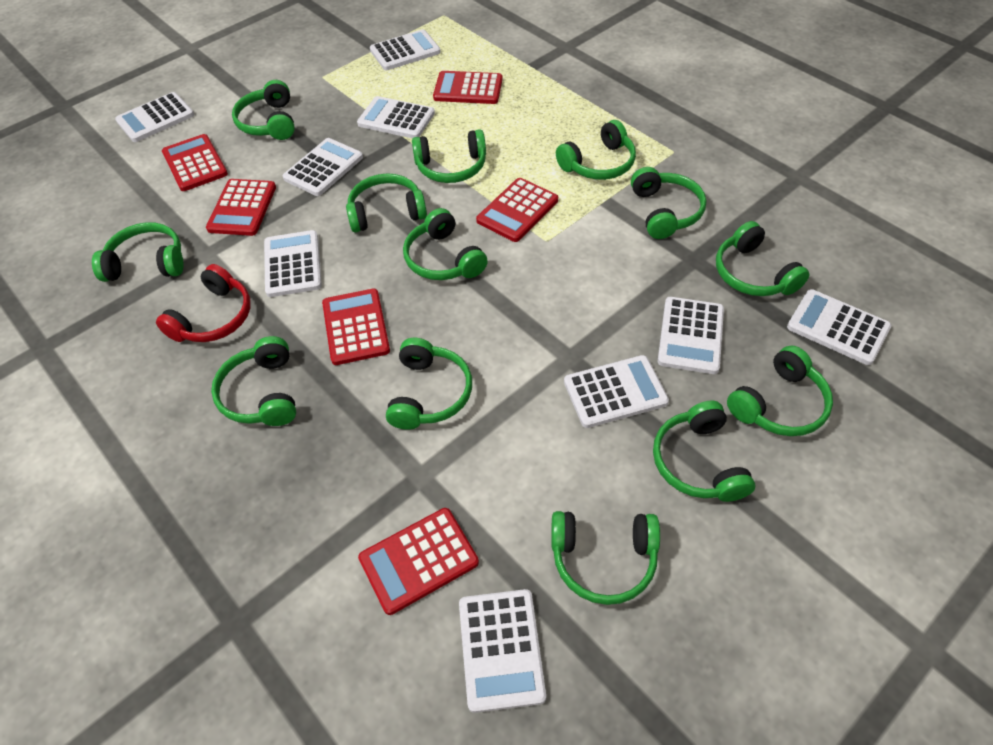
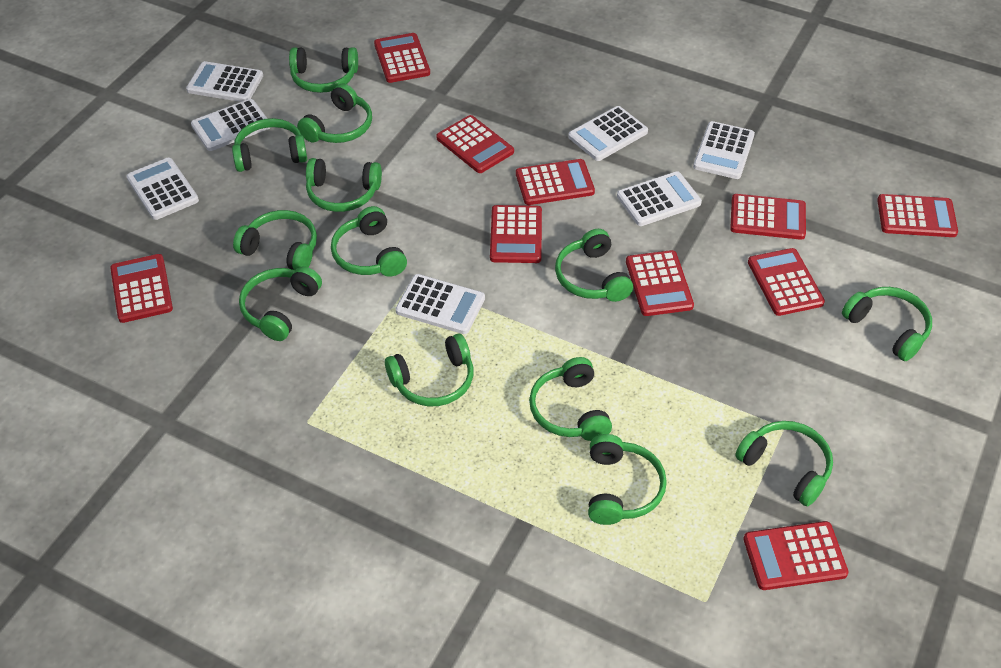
red calculator: 6 -> 10
red headphones: 1 -> 0
white calculator: 9 -> 7

